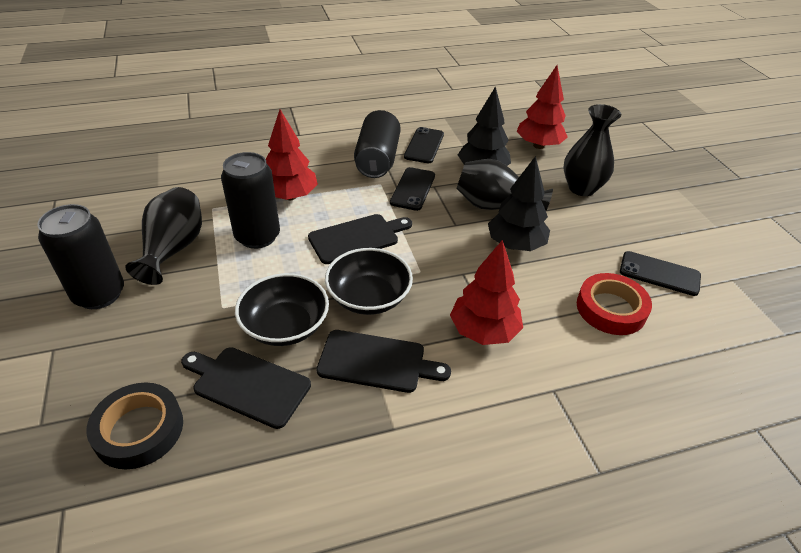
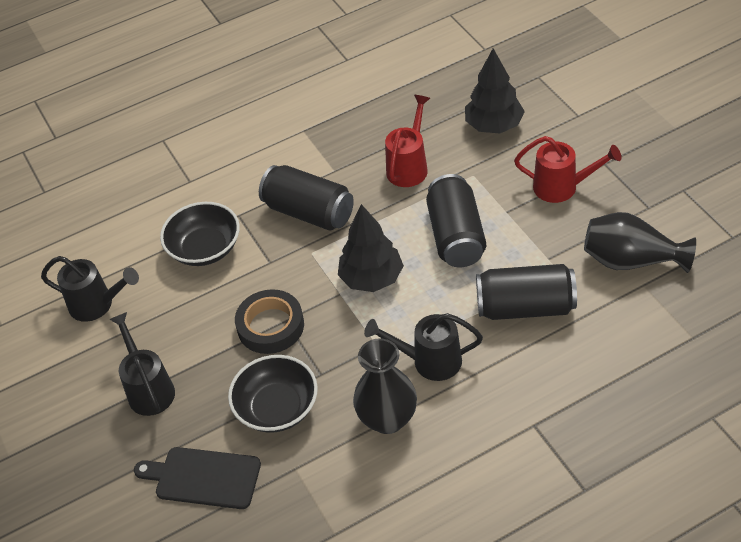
black cutting board: 3 -> 1
black phone: 3 -> 0
black vase: 3 -> 2
black watering can: 0 -> 3
red tape: 1 -> 0
red tree: 3 -> 0
red watering can: 0 -> 2

